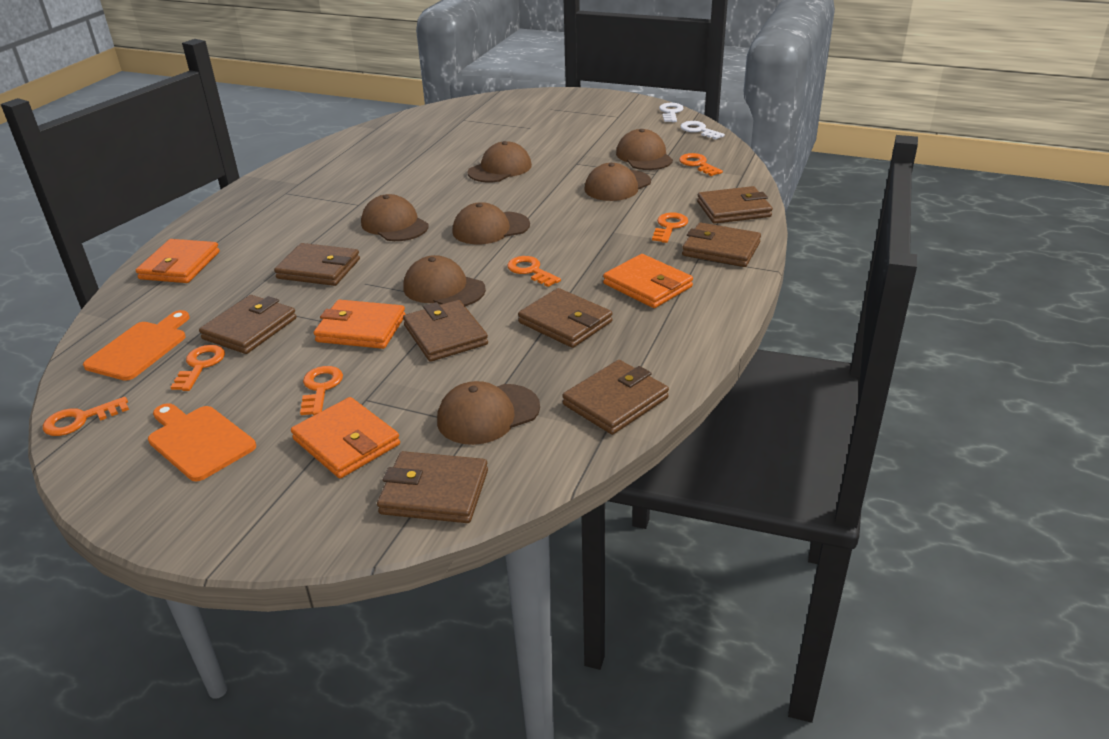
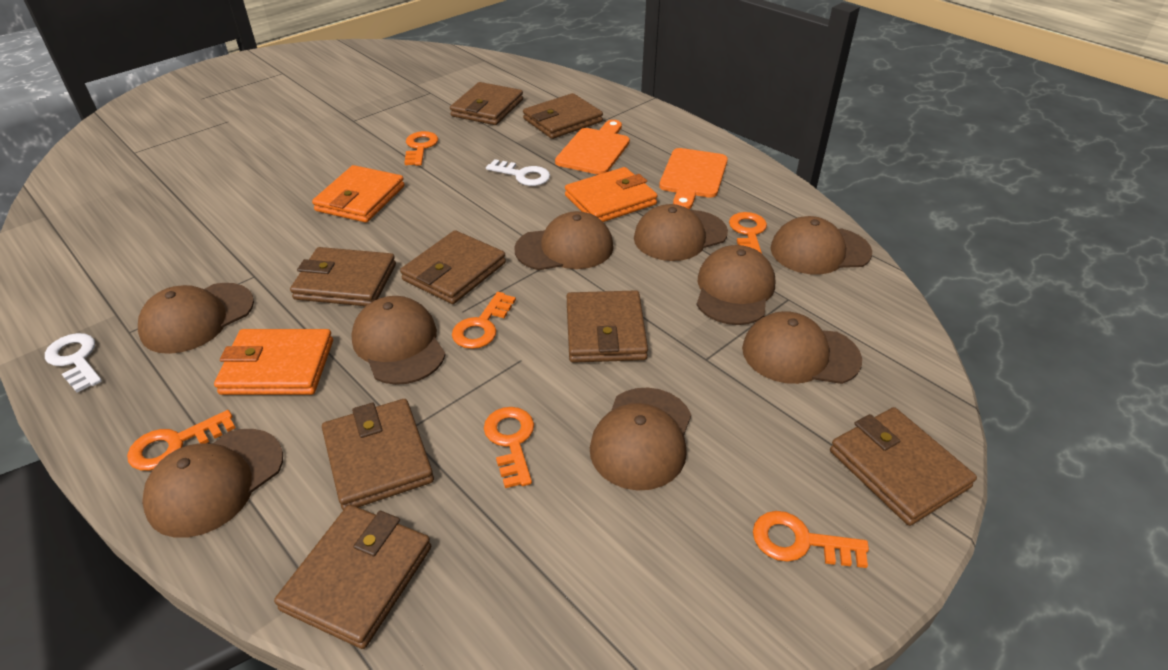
brown cap: 7 -> 9
orange wallet: 4 -> 3

